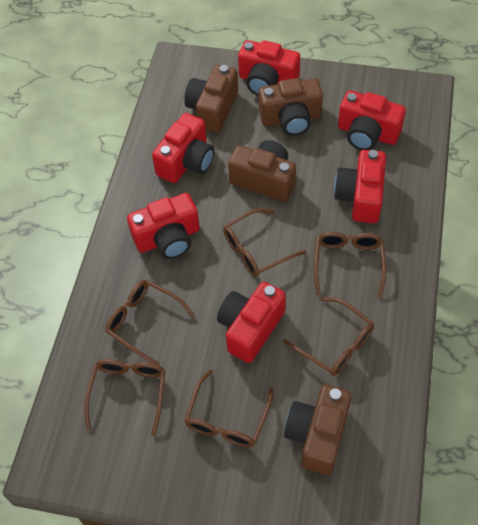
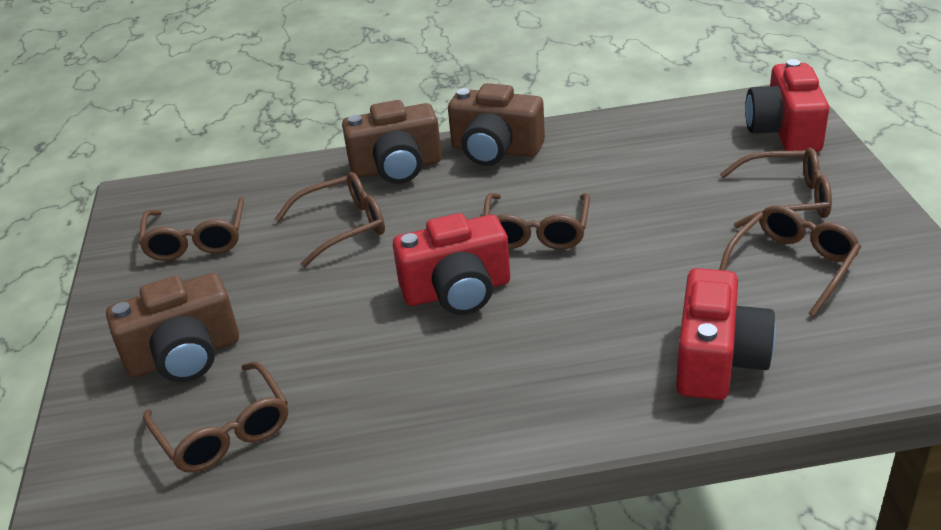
brown camera: 4 -> 3
red camera: 6 -> 3

